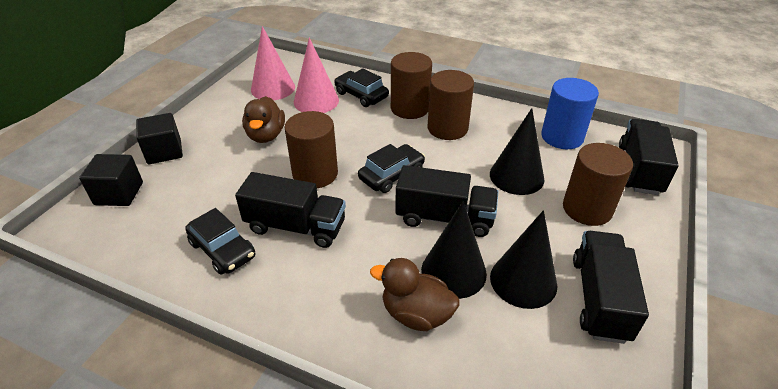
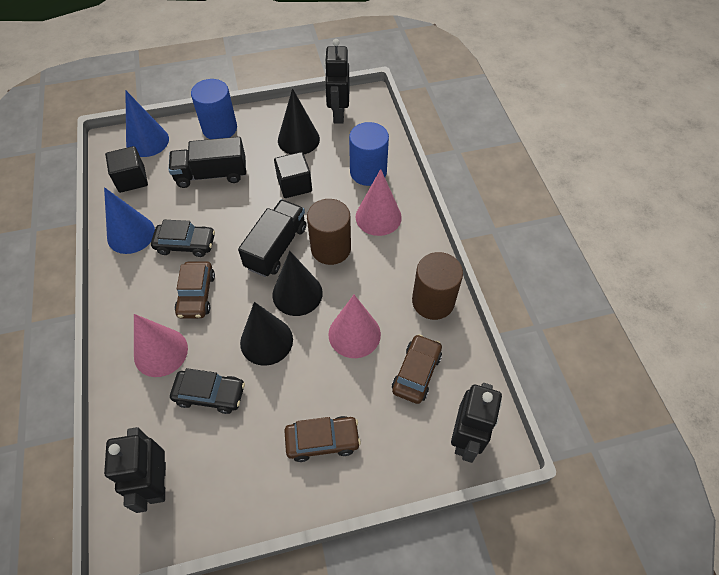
black car: 3 -> 2
black robot: 0 -> 3
black truck: 4 -> 2
blue cone: 0 -> 2
blue cylinder: 1 -> 2
brown car: 0 -> 3
brown cylinder: 4 -> 2
brown duck: 2 -> 0
pink cone: 2 -> 3

